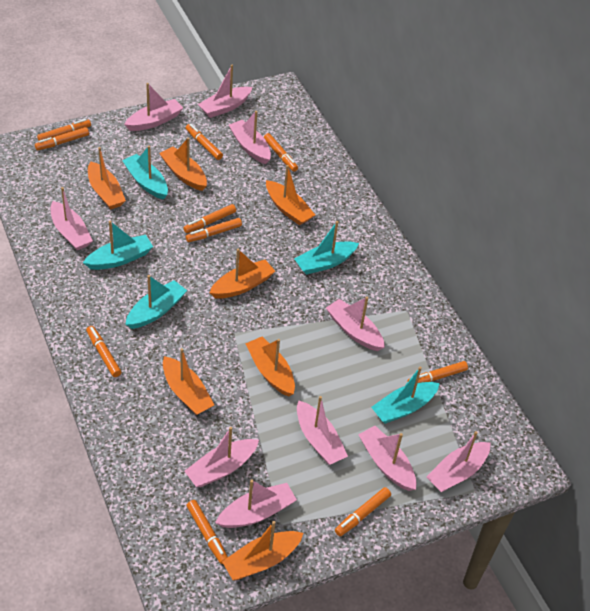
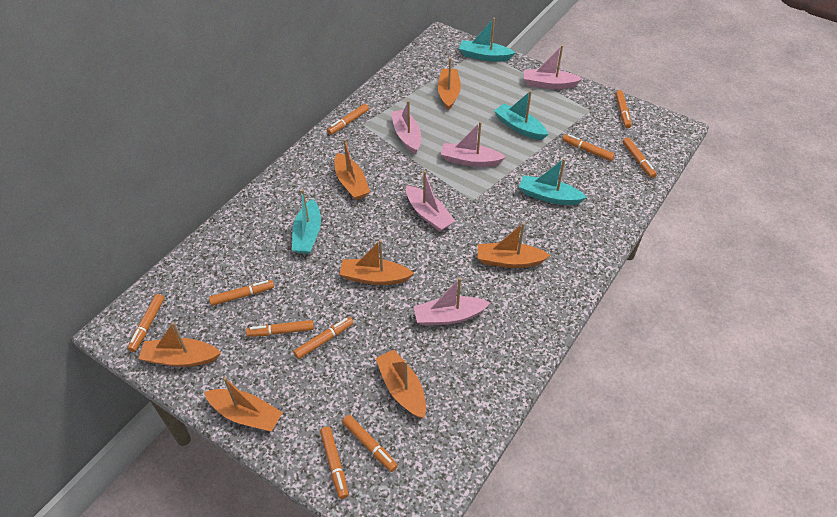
pink boat: 10 -> 5
turquoise boat: 5 -> 4

